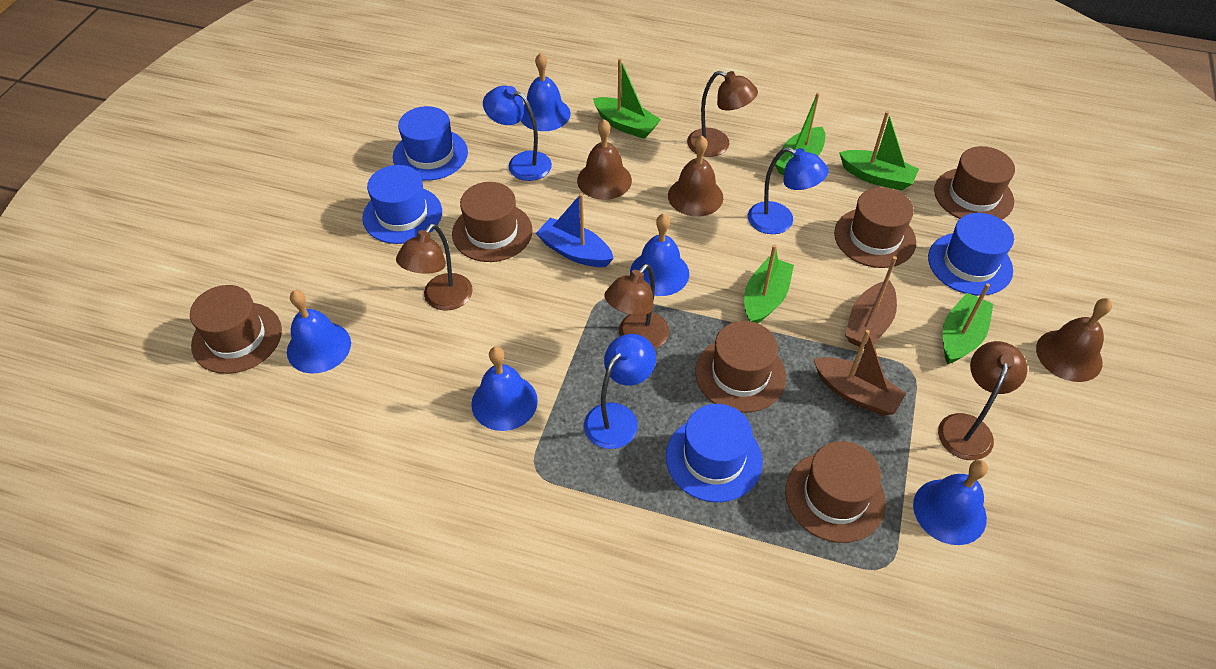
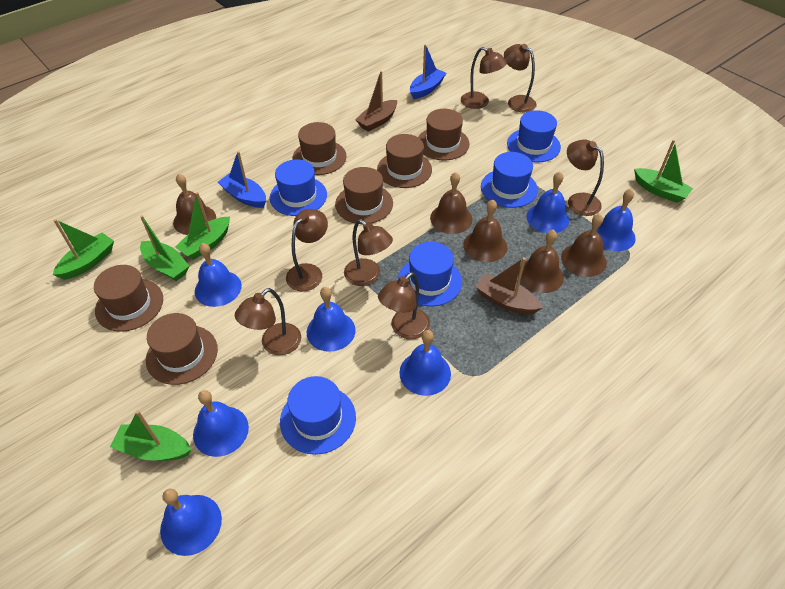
blue bell: 5 -> 7
blue boat: 1 -> 2
blue hat: 4 -> 5
blue lamp: 3 -> 0
brown bell: 3 -> 5
brown lamp: 4 -> 7

